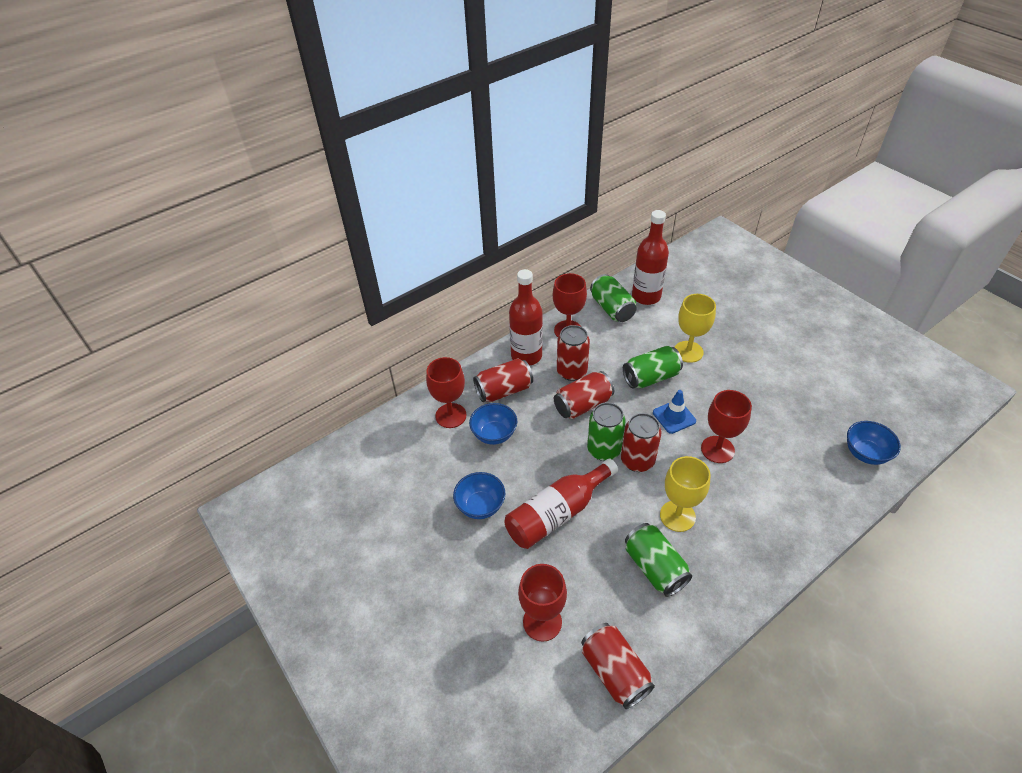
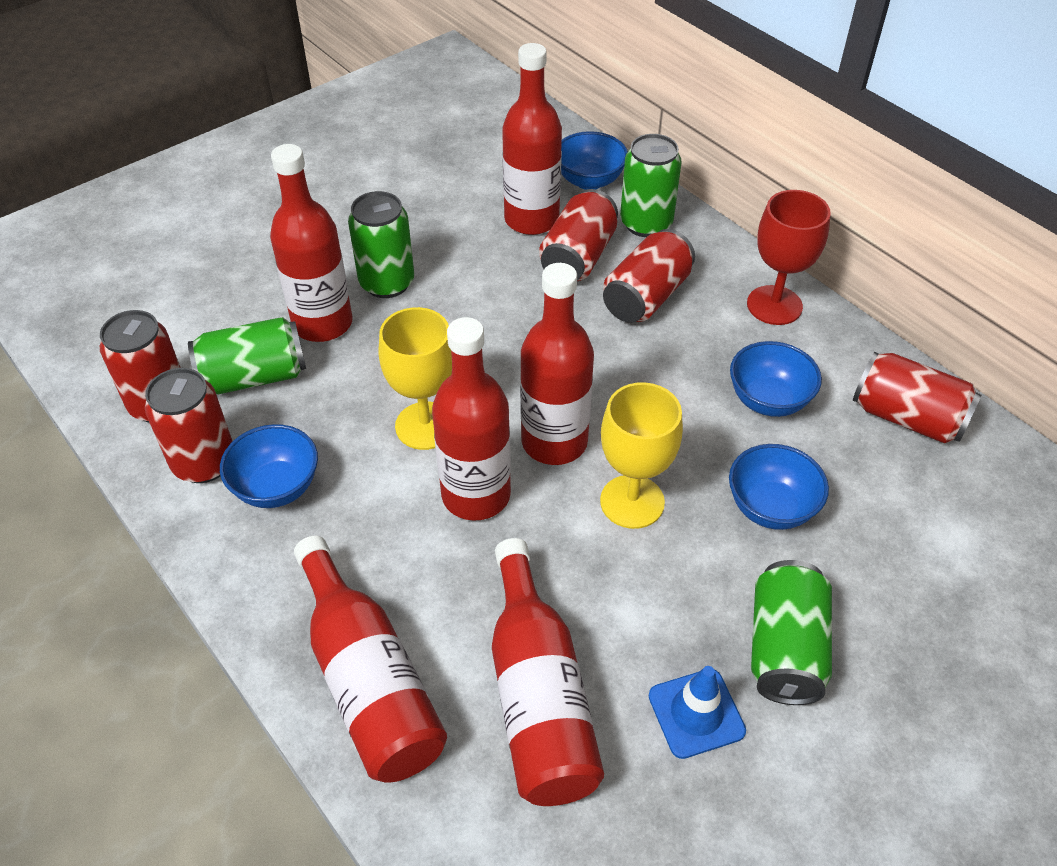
blue bowl: 3 -> 4
red bottle: 3 -> 6
red goblet: 4 -> 1

